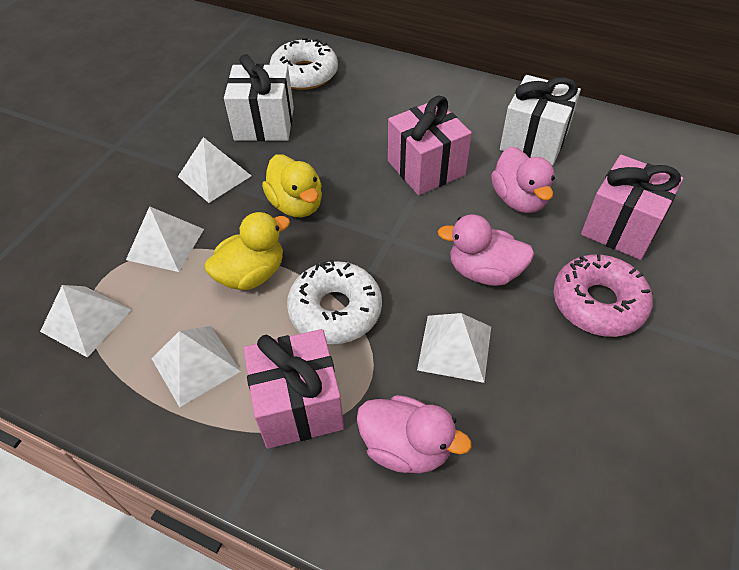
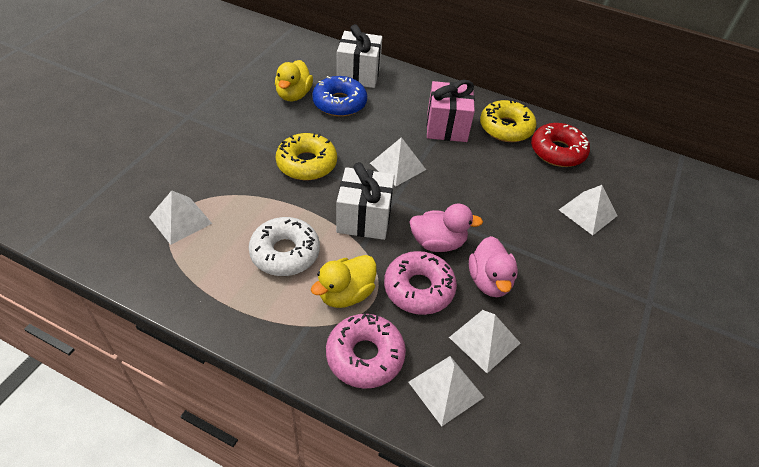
blue donut: 0 -> 1
pink donut: 1 -> 2
pink duck: 3 -> 2
pink gift: 3 -> 1
red donut: 0 -> 1
white donut: 2 -> 1
yellow donut: 0 -> 2

